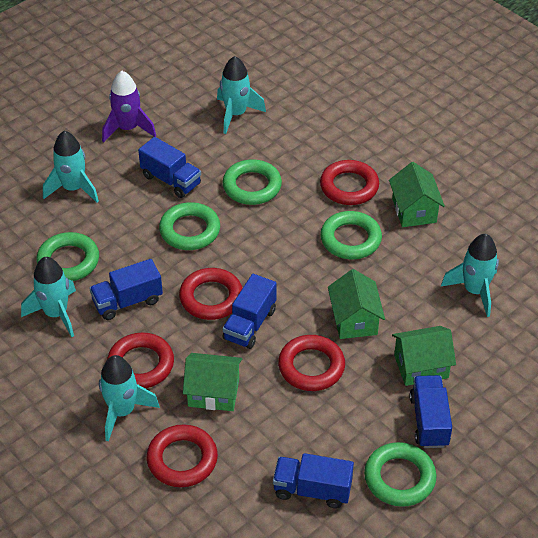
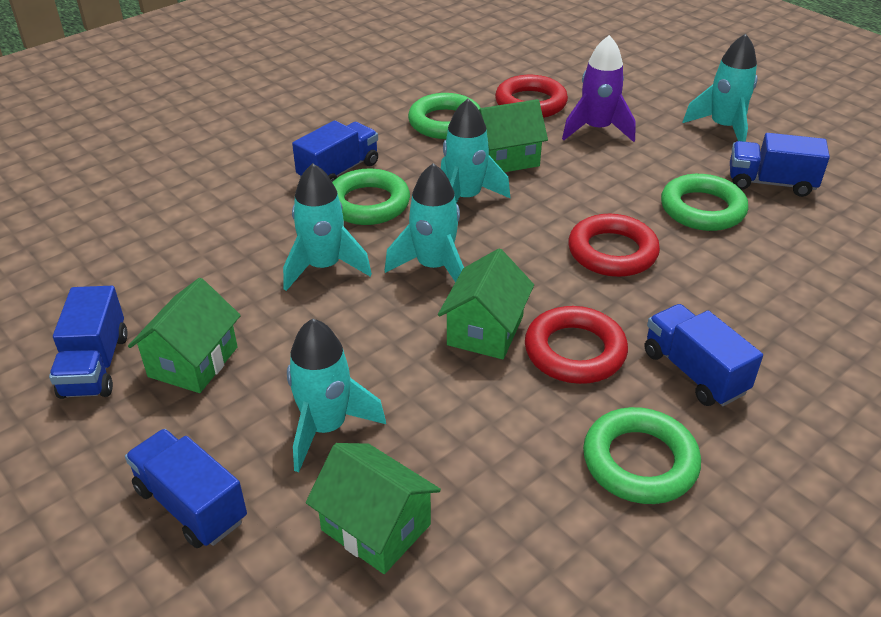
green ring: 5 -> 4
red ring: 5 -> 3

